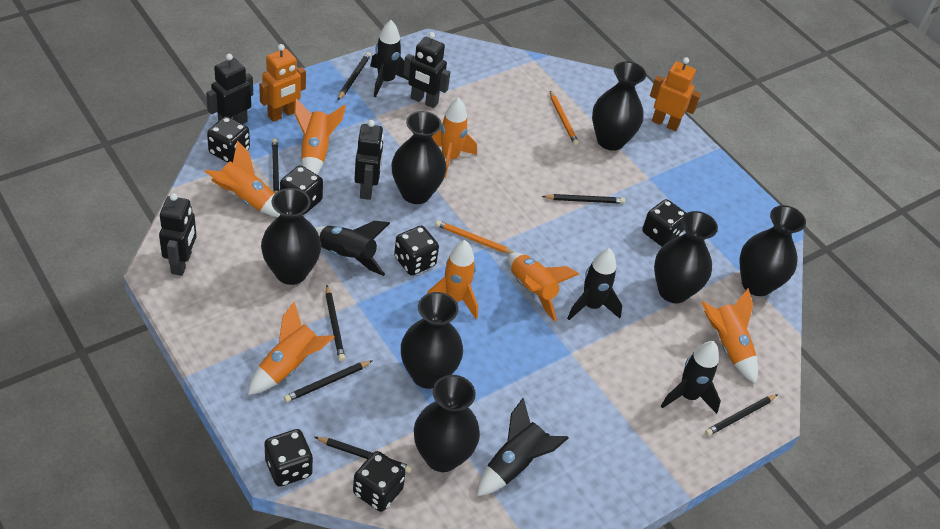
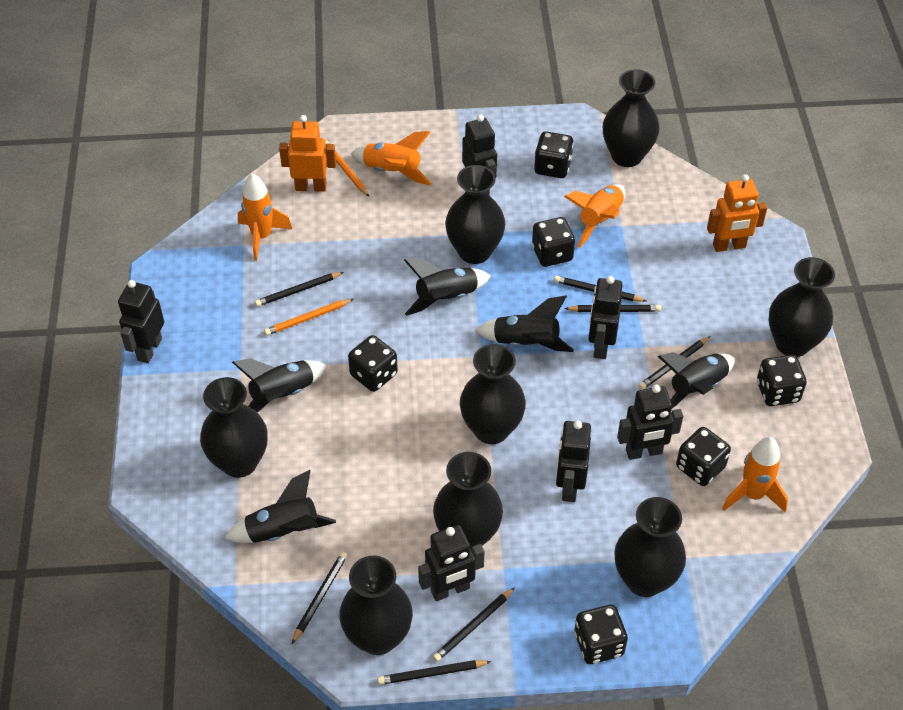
black robot: 4 -> 6
black vase: 7 -> 8
orange rocket: 7 -> 4

